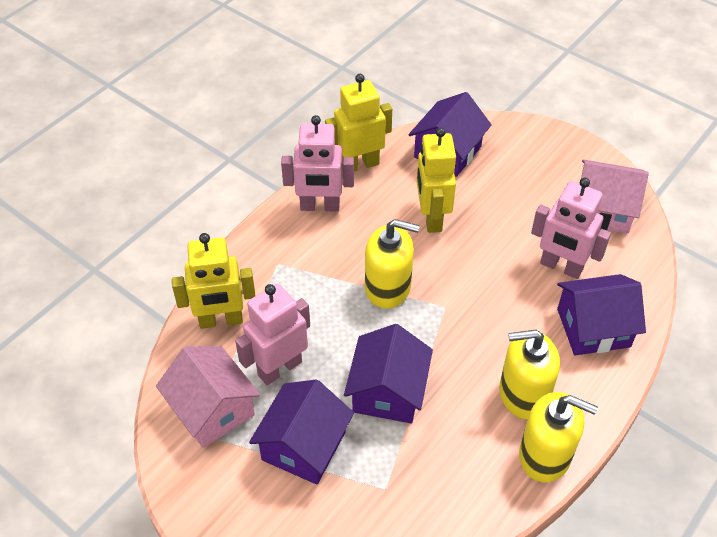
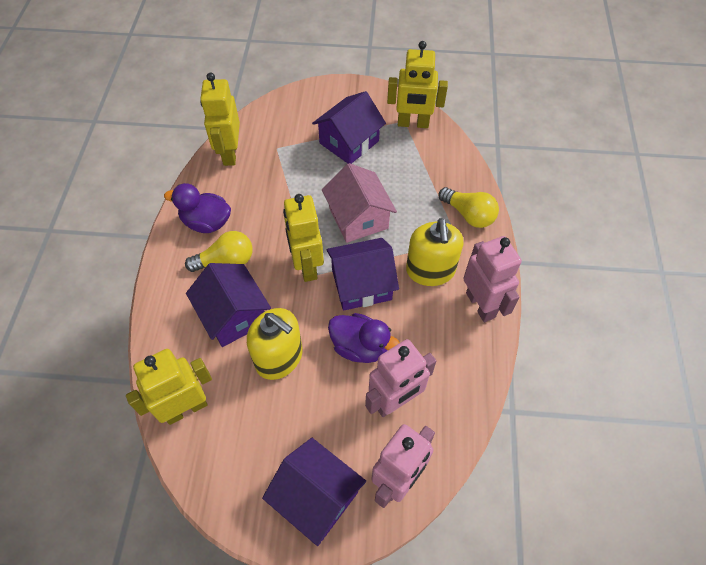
pink house: 2 -> 1
purple duck: 0 -> 2
yellow light bulb: 0 -> 2
yellow robot: 3 -> 4
yellow soap dispenser: 3 -> 2

